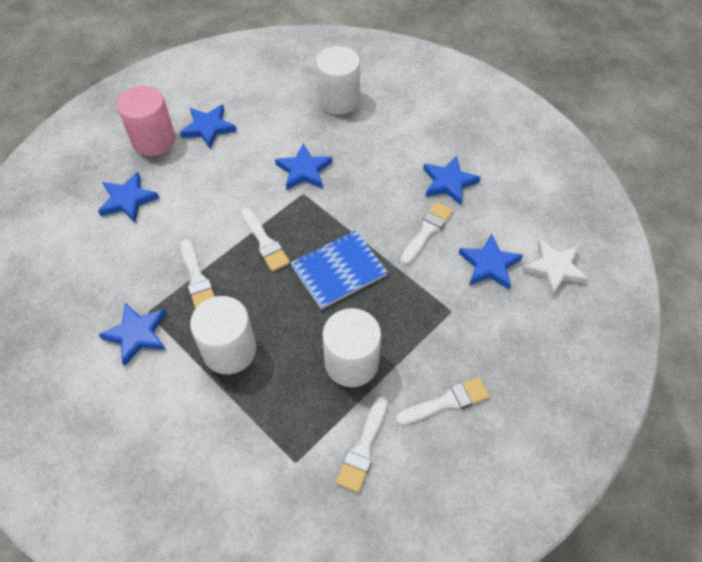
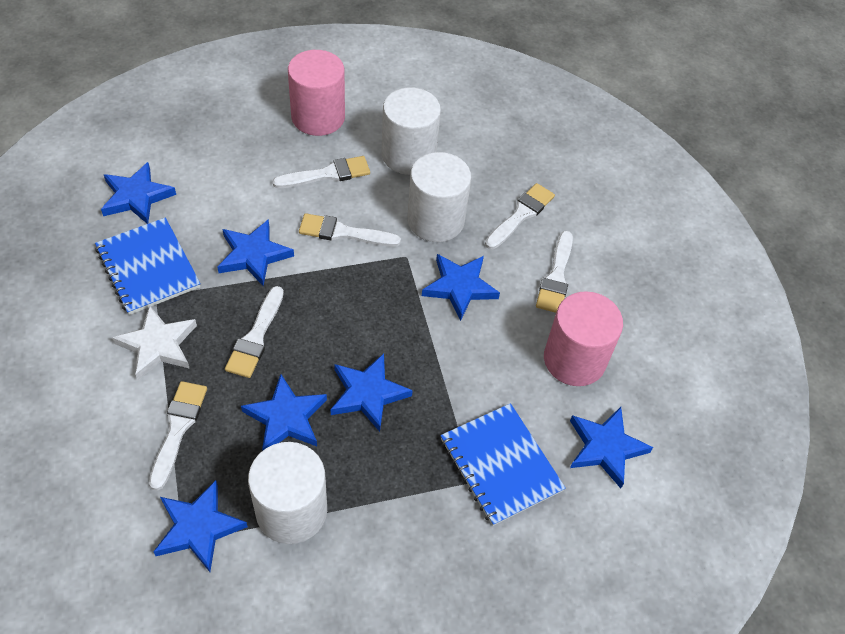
blue notebook: 1 -> 2
blue star: 6 -> 7
pink cylinder: 1 -> 2
white brush: 5 -> 6

